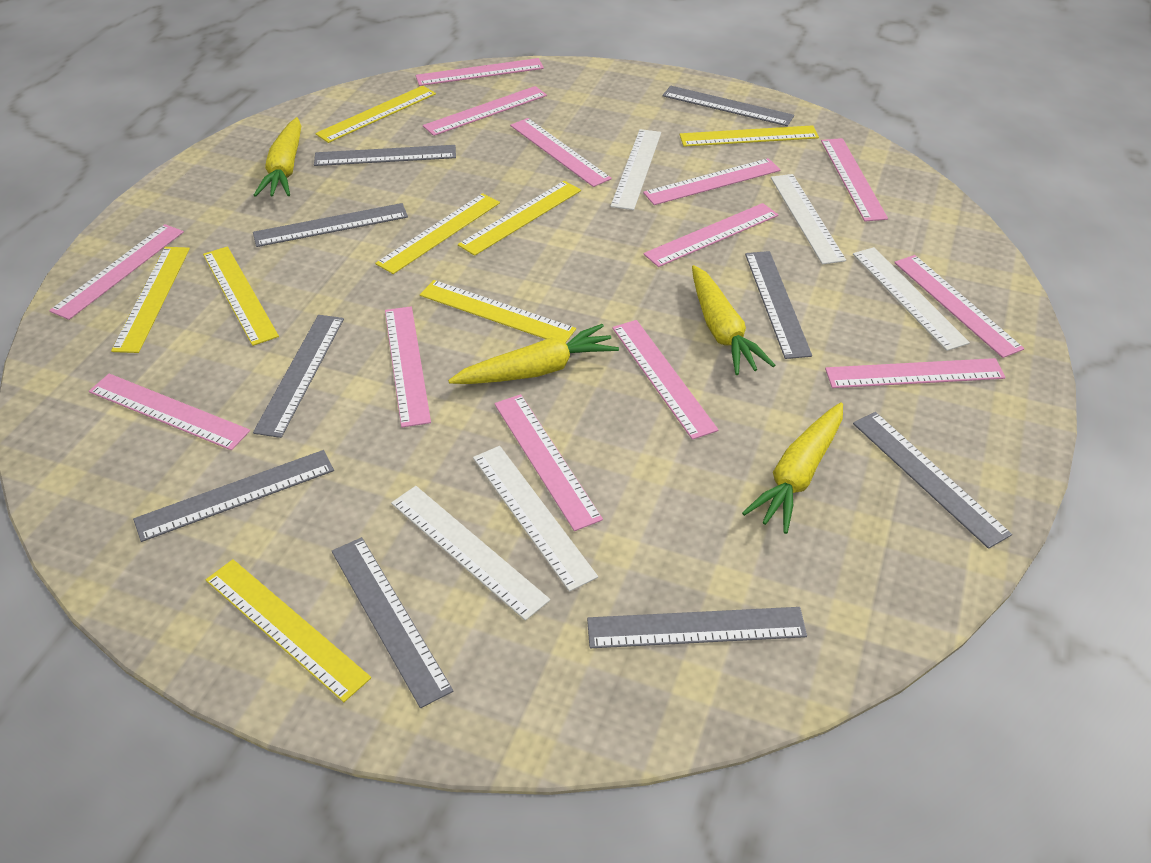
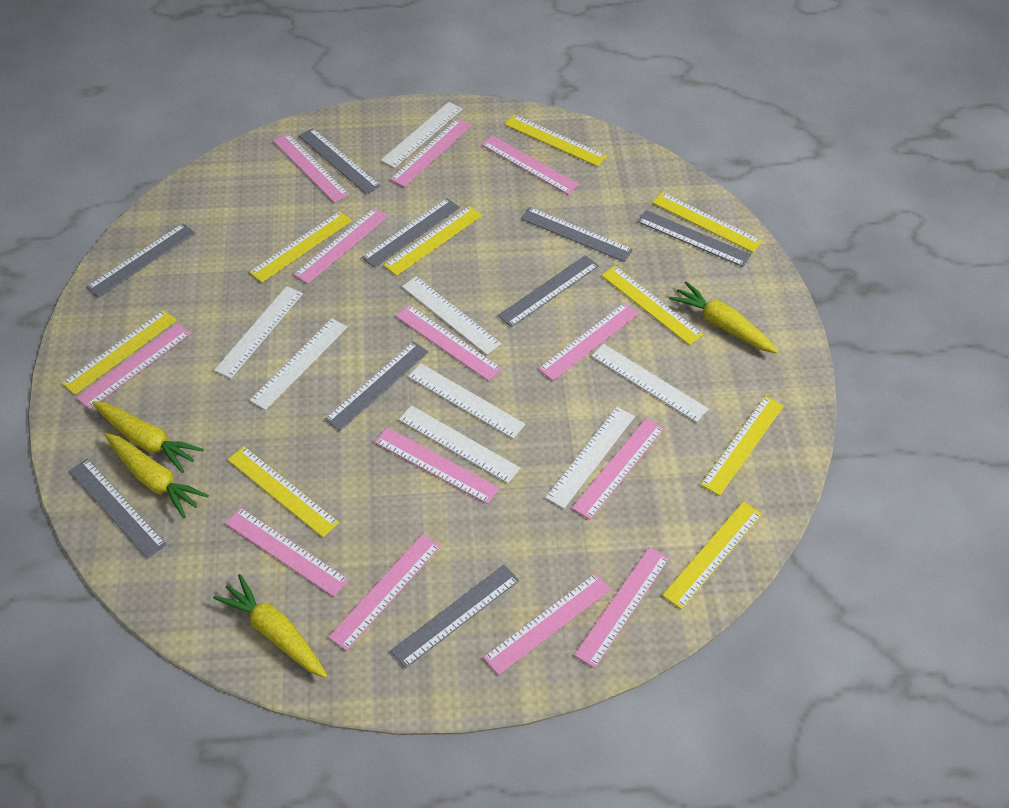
white ruler: 5 -> 8
yellow ruler: 8 -> 9

